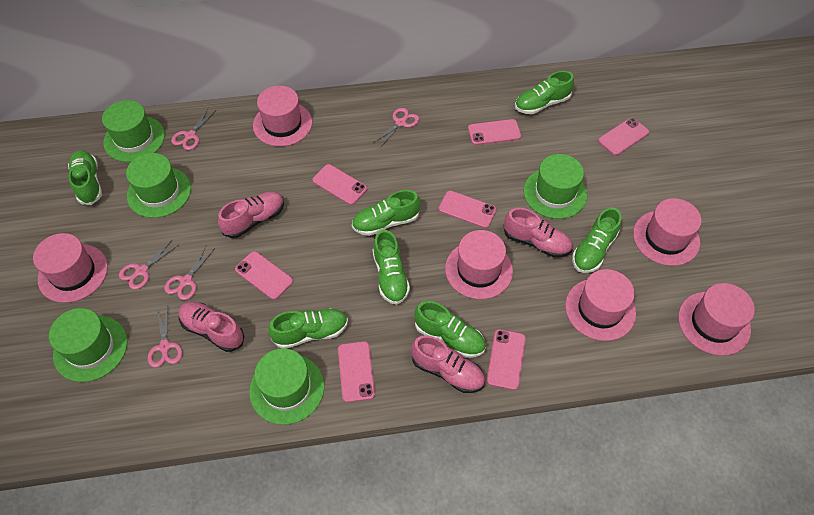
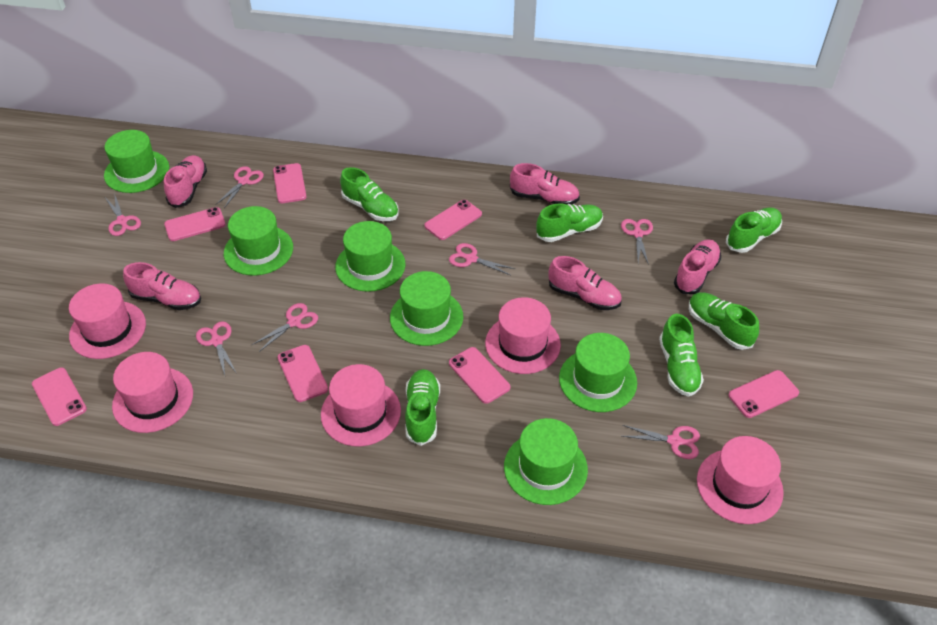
green hat: 5 -> 6
green shoe: 7 -> 6
pink hat: 6 -> 5
pink scissors: 5 -> 7
pink shoe: 4 -> 5

